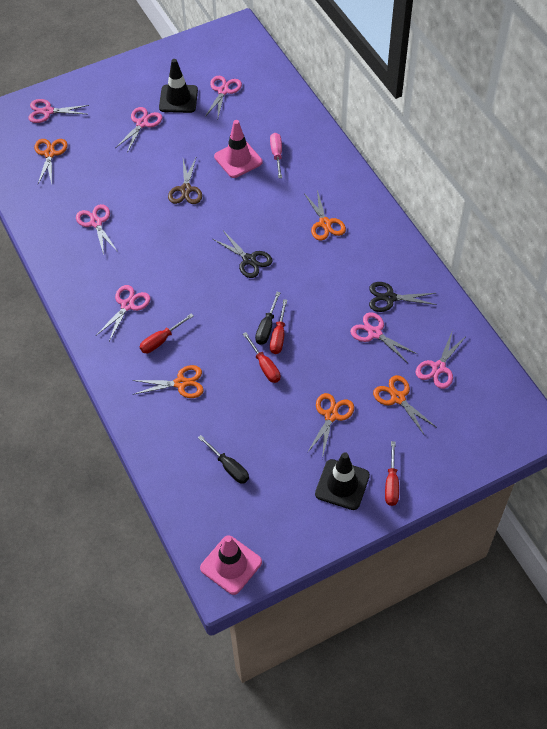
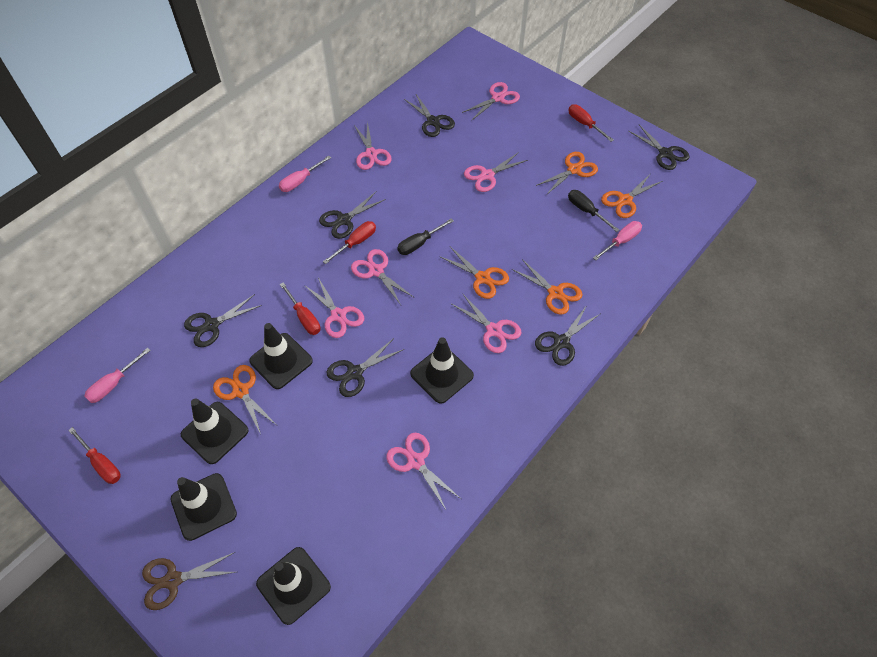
black scissors: 2 -> 6
black traffic cone: 2 -> 5
pink screwdriver: 1 -> 3
pink traffic cone: 2 -> 0

